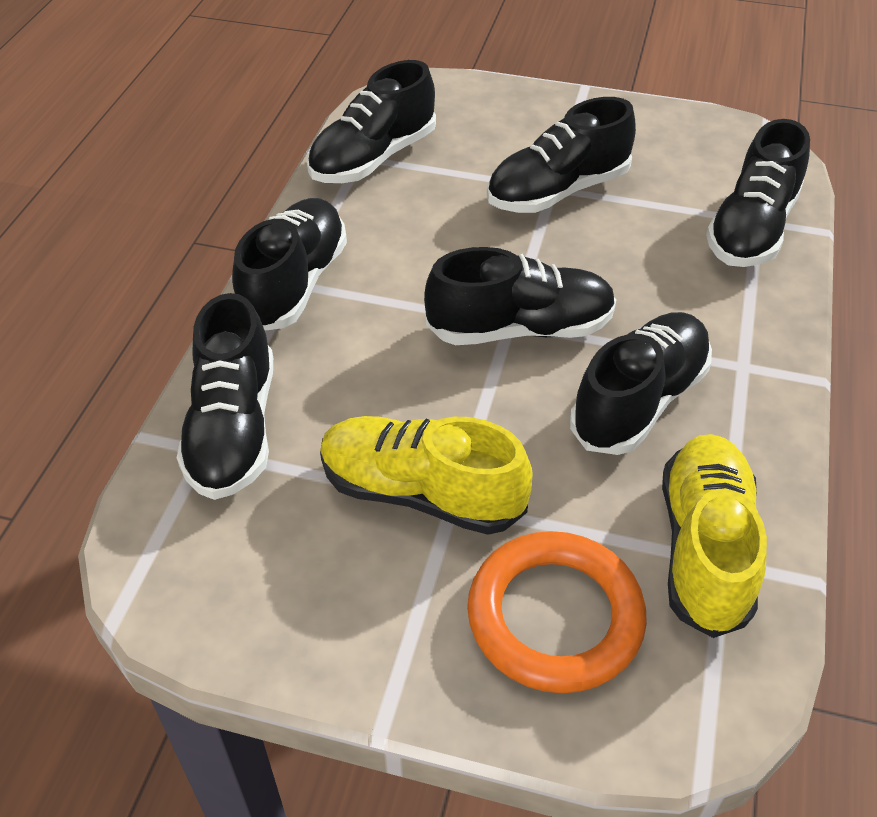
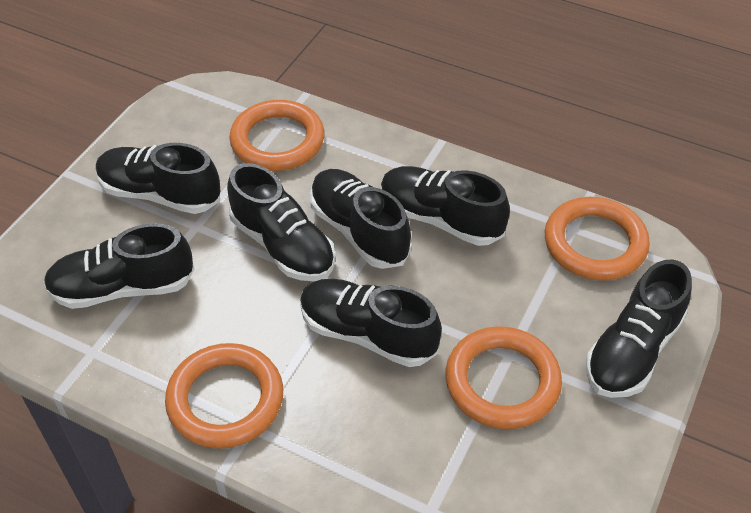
orange ring: 1 -> 4
yellow shoe: 2 -> 0

